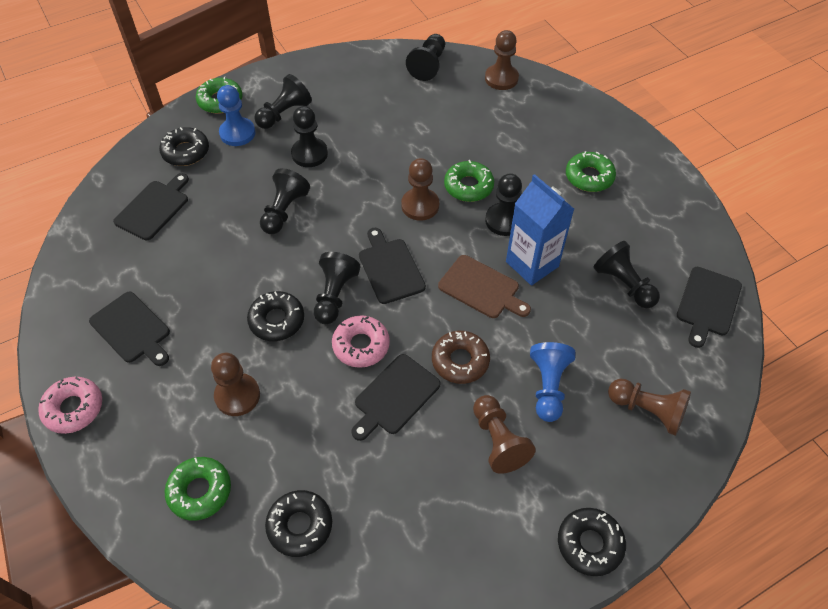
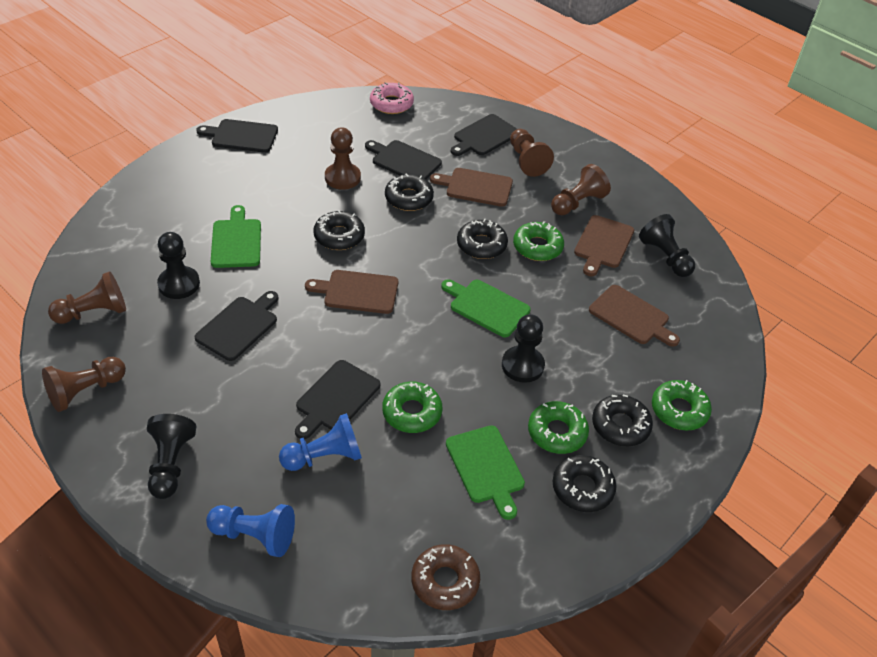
black donut: 4 -> 5
black pawn: 7 -> 4
blue carton: 1 -> 0
brown cutting board: 1 -> 4
green cutting board: 0 -> 3
pink donut: 2 -> 1

